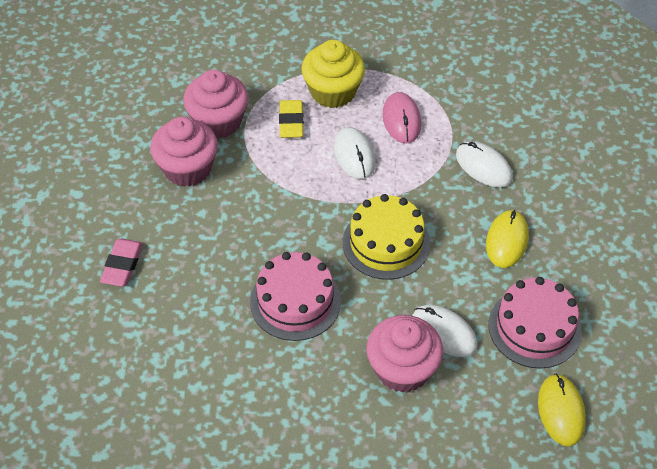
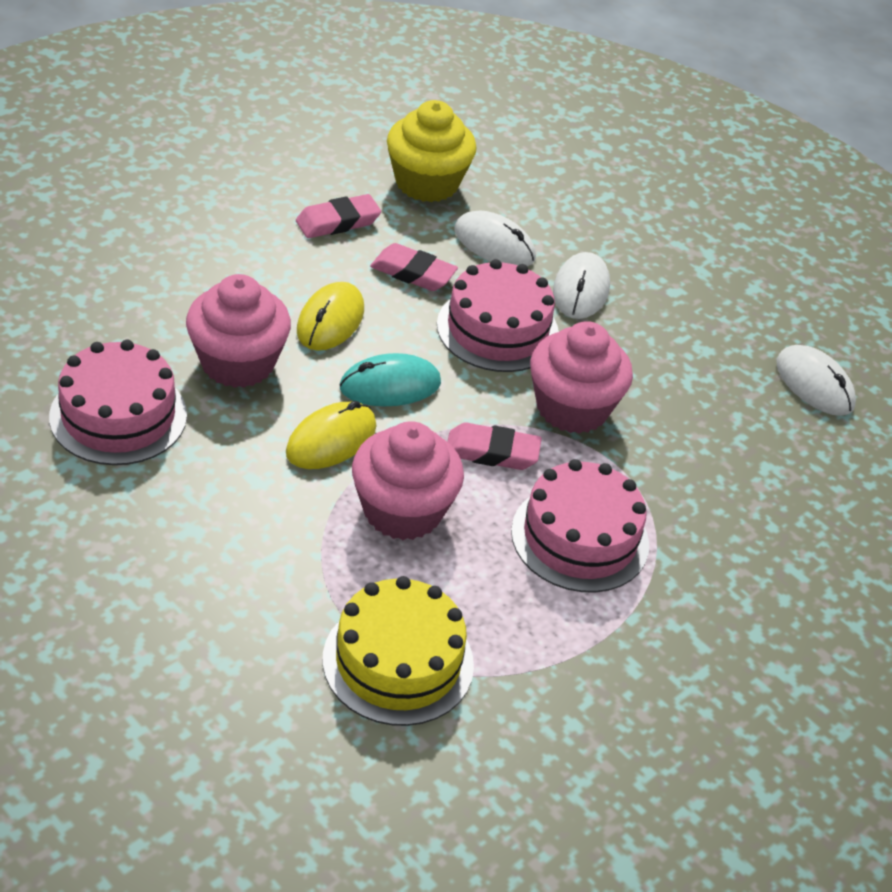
pink cake: 2 -> 3
pink eraser: 1 -> 3
pink mouse: 1 -> 0
turquoise mouse: 0 -> 1
yellow eraser: 1 -> 0

